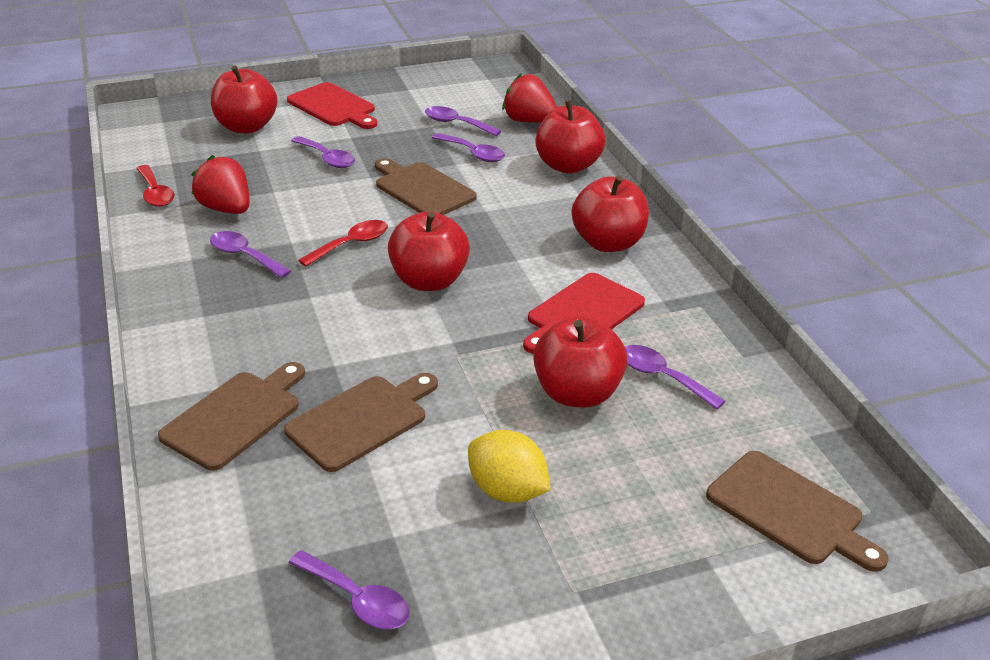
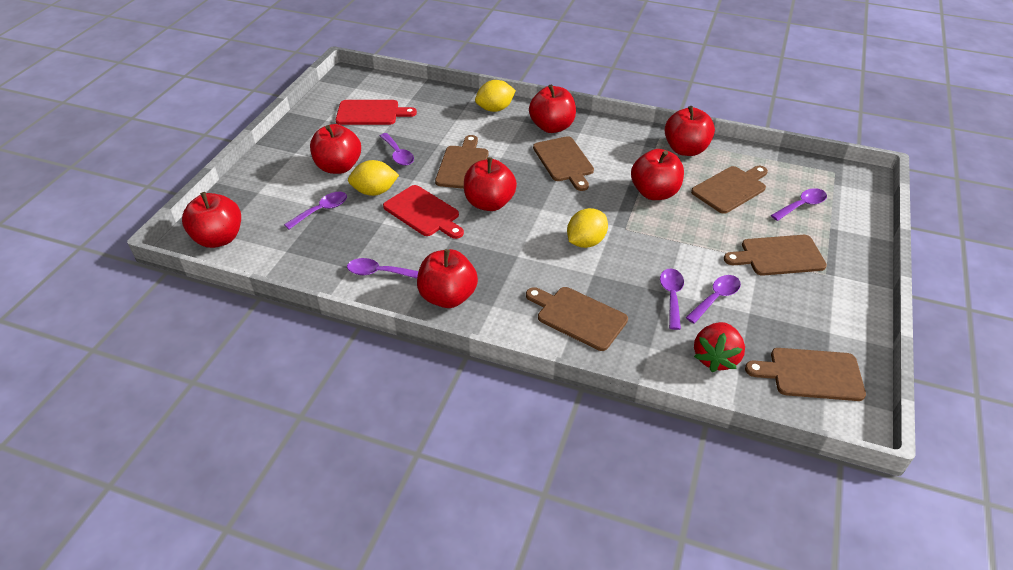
brown cutting board: 4 -> 6
red apple: 5 -> 7
red spoon: 2 -> 0
red strawberry: 2 -> 1
yellow lemon: 1 -> 3

